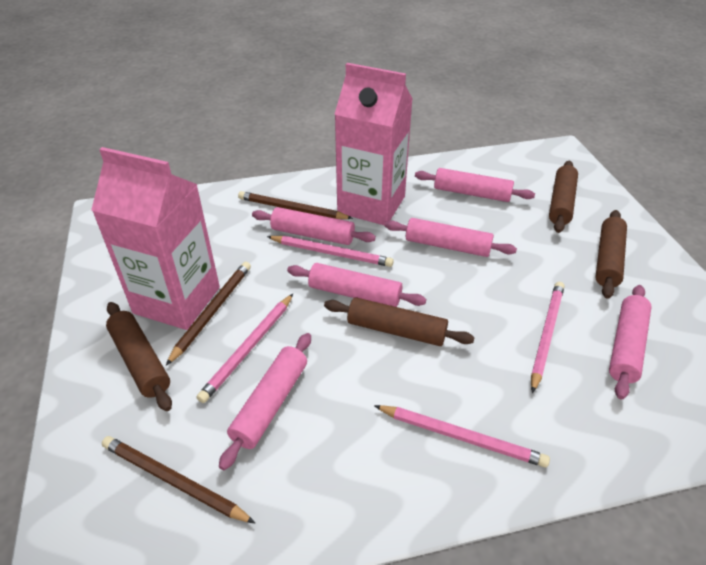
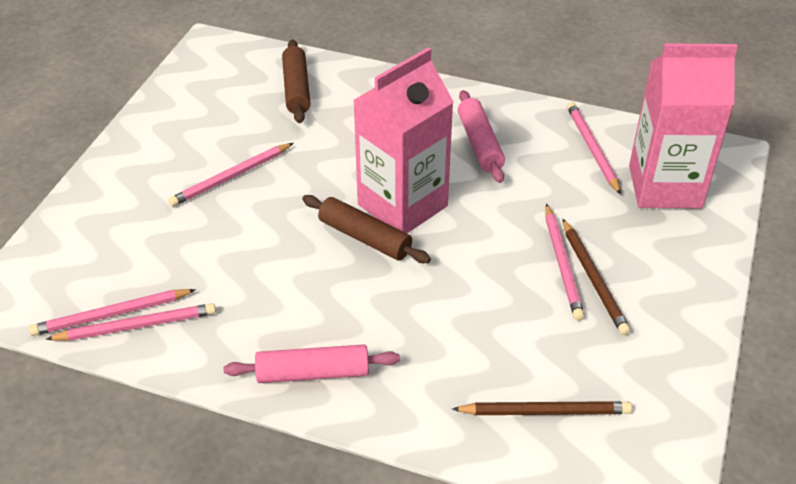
brown pencil: 3 -> 2
brown rolling pin: 4 -> 2
pink pencil: 4 -> 5
pink rolling pin: 6 -> 2

